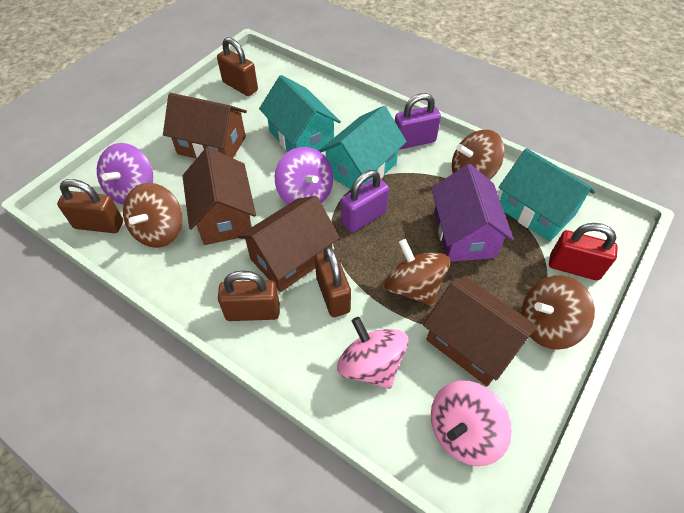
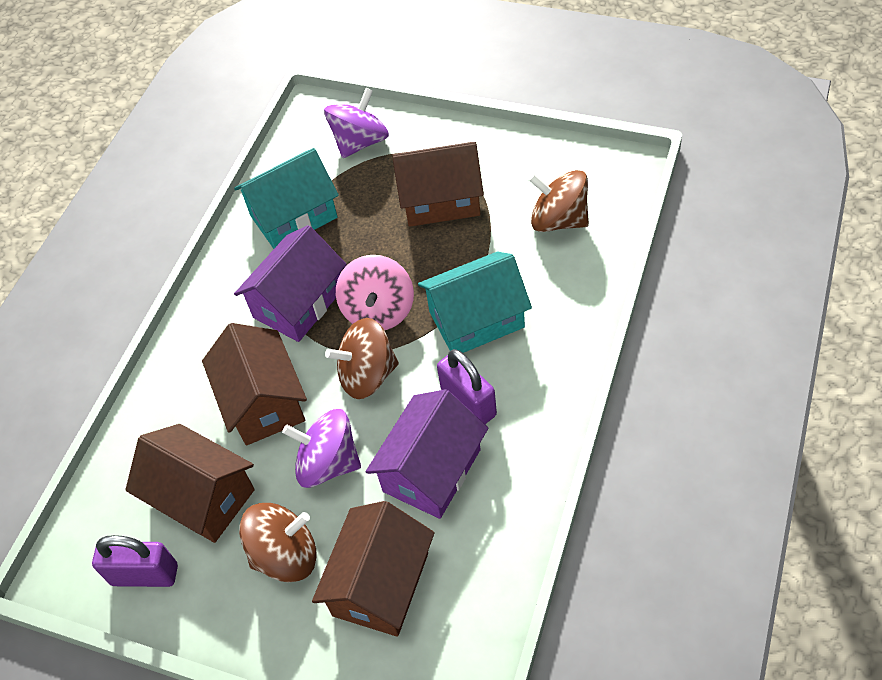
brown padlock: 4 -> 0
brown spinning top: 4 -> 3
pink spinning top: 2 -> 1
purple house: 1 -> 2
red padlock: 1 -> 0
turquoise house: 3 -> 2

